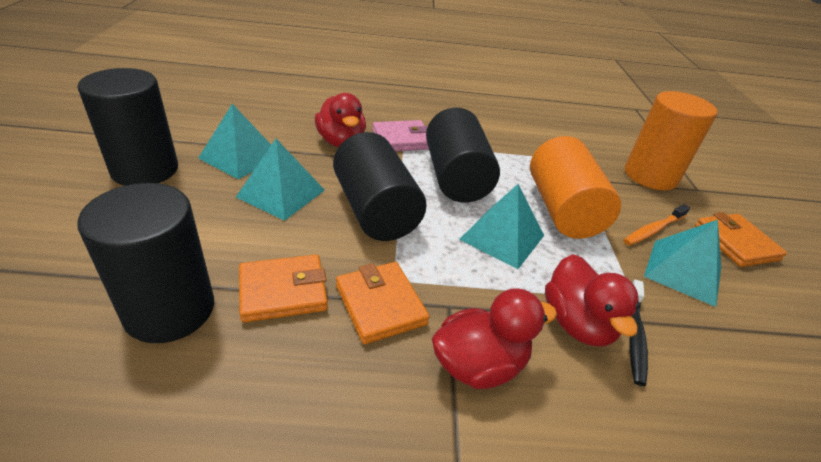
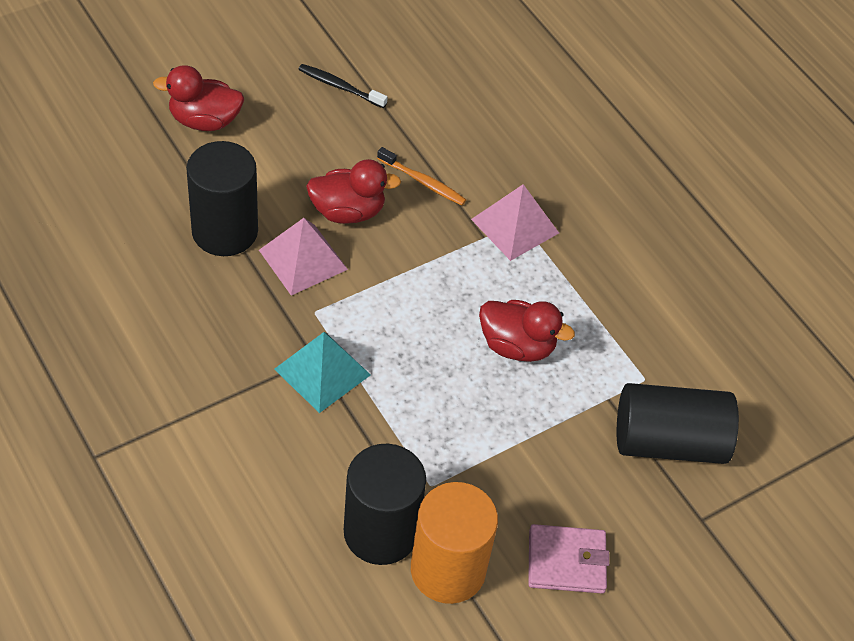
black cylinder: 4 -> 3
orange cylinder: 2 -> 1
orange wallet: 3 -> 0
pink pyramid: 0 -> 2
turquoise pyramid: 4 -> 1

